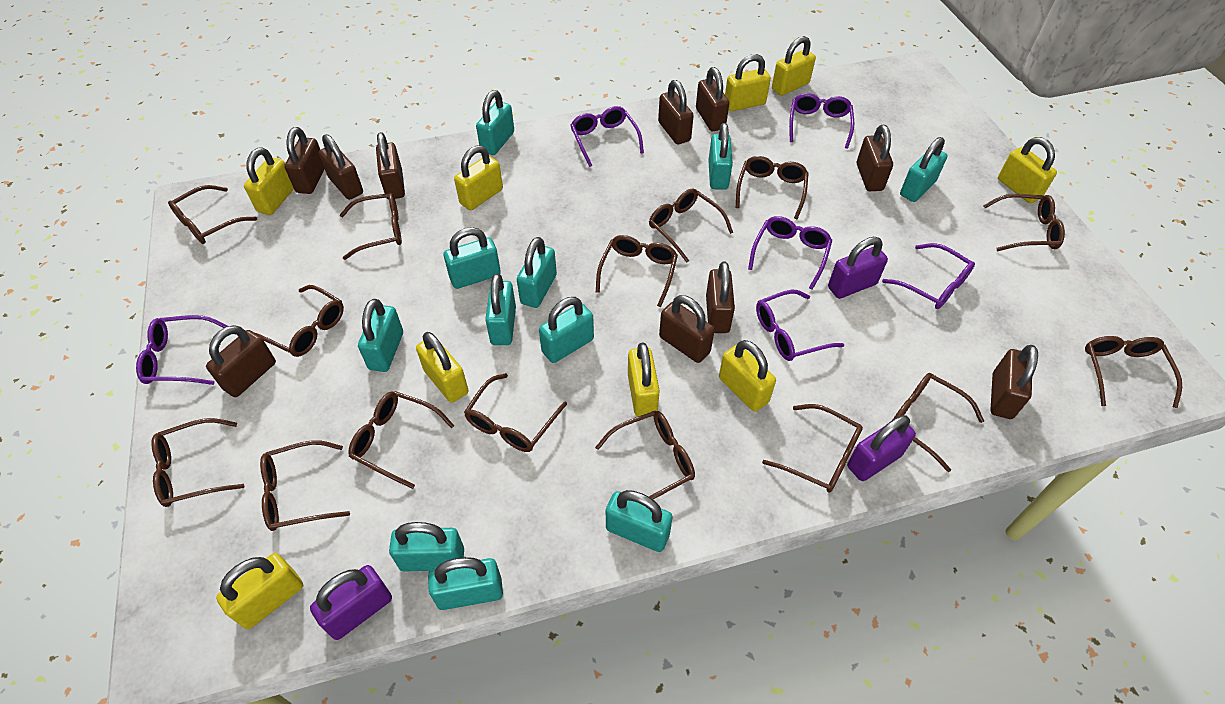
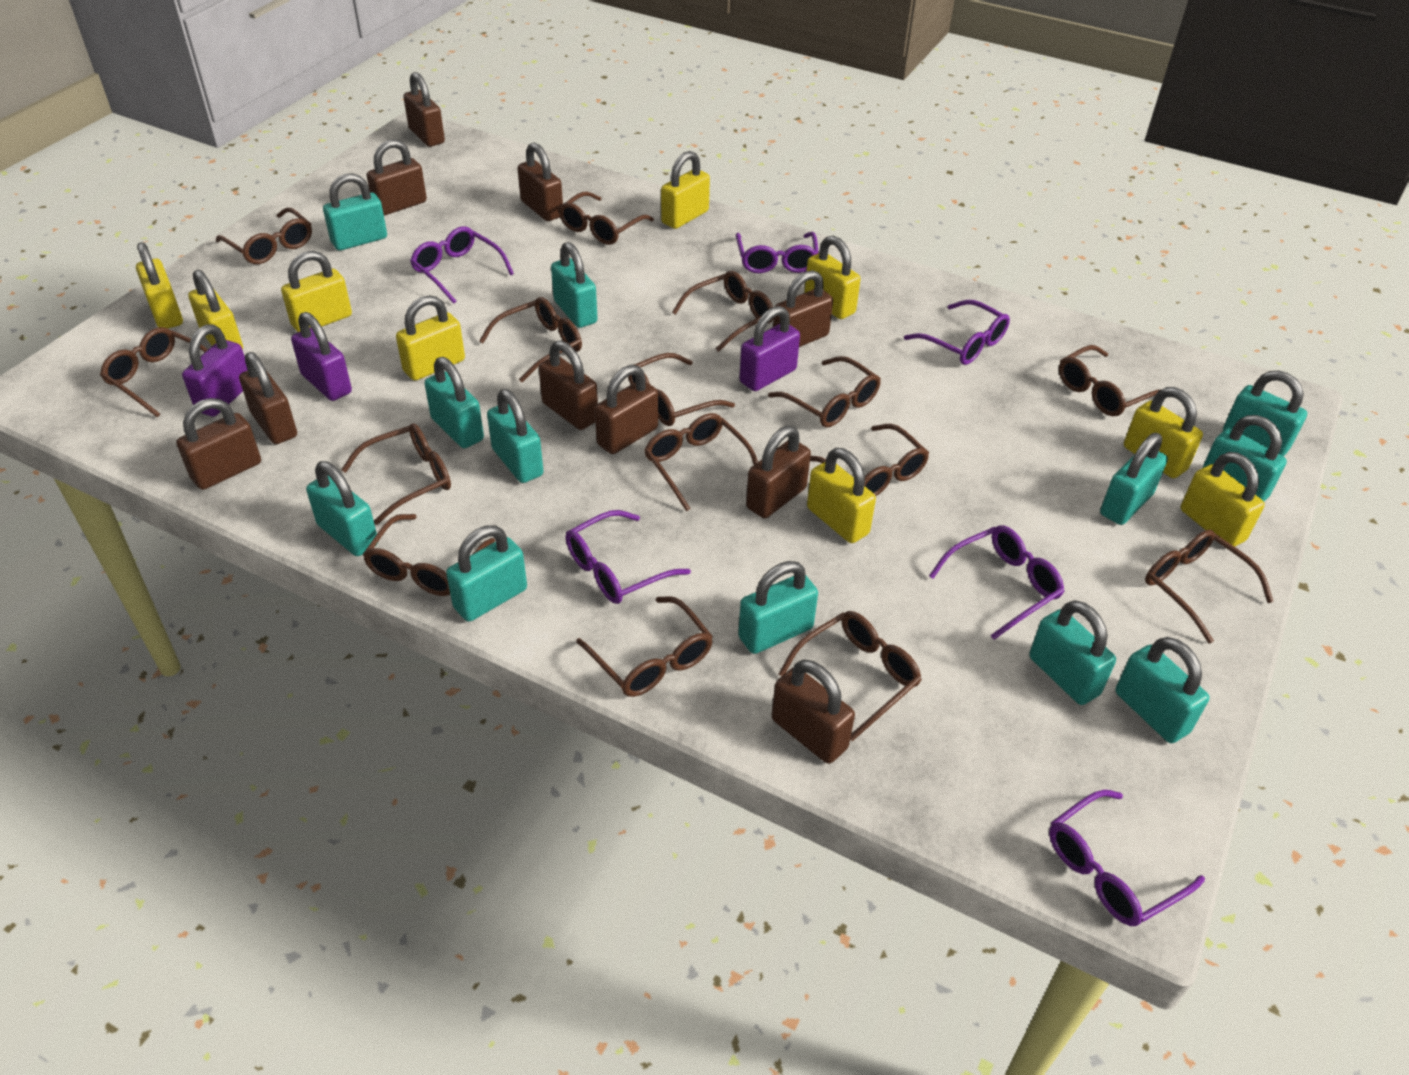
turquoise padlock: 11 -> 12

